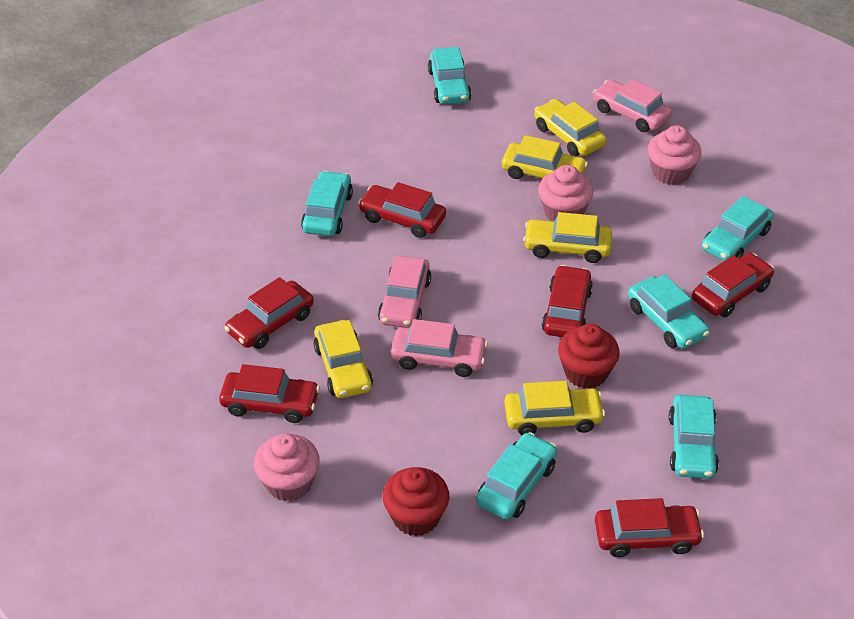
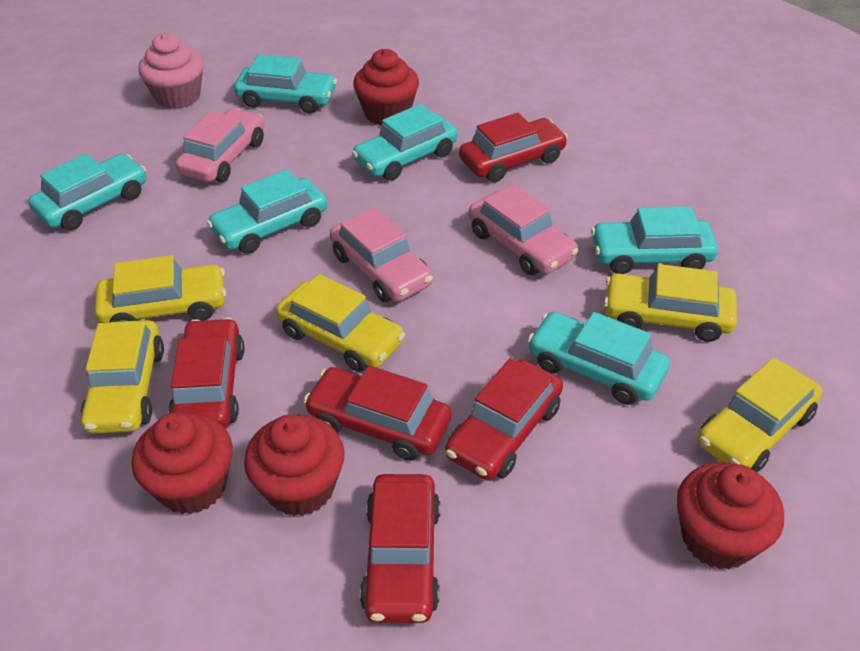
pink cupcake: 3 -> 1
red car: 6 -> 5
red cupcake: 2 -> 4

